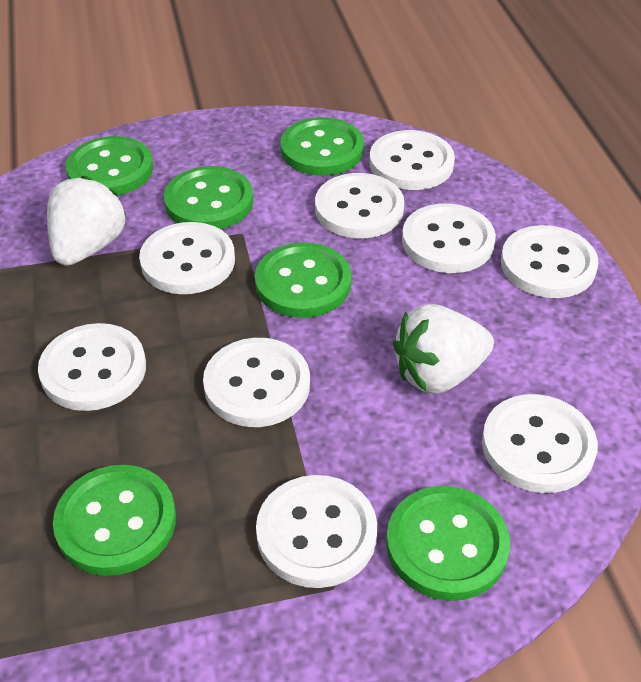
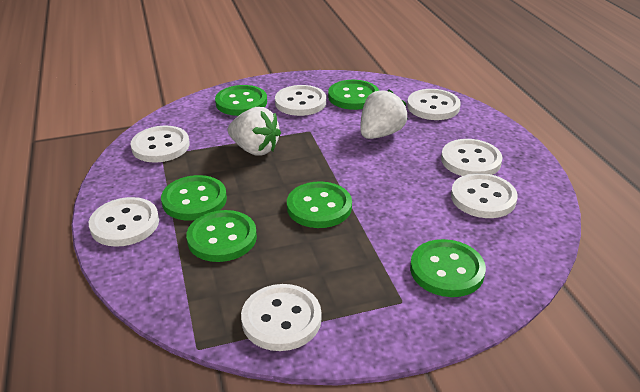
white button: 9 -> 7

